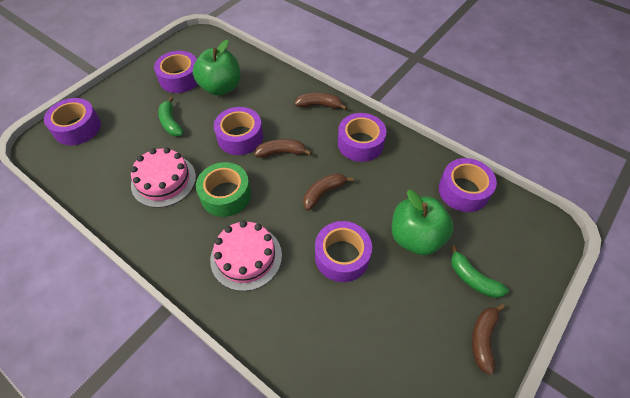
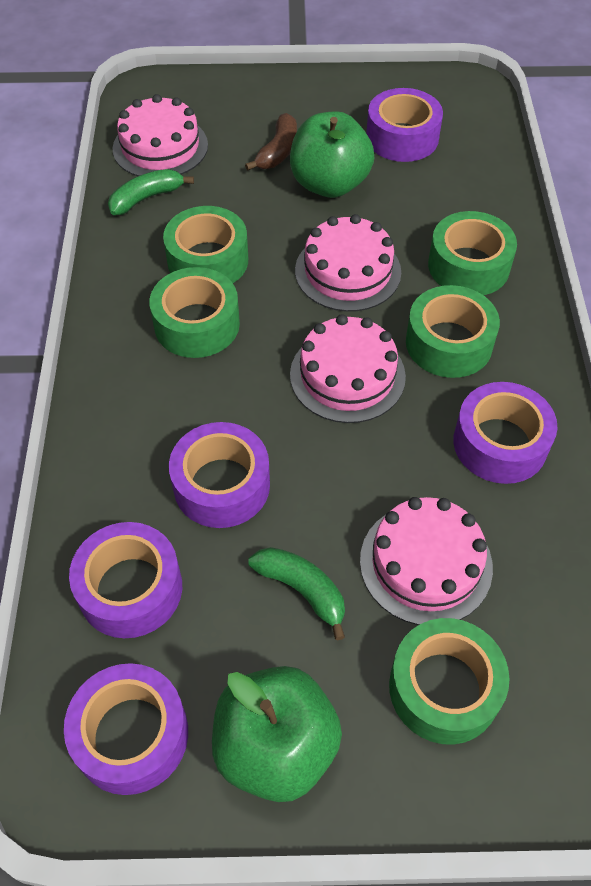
brown banana: 4 -> 1
green tape: 1 -> 5
pink cake: 2 -> 4
purple tape: 6 -> 5

